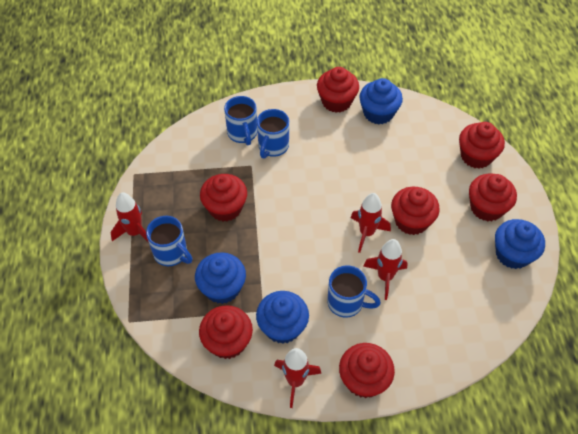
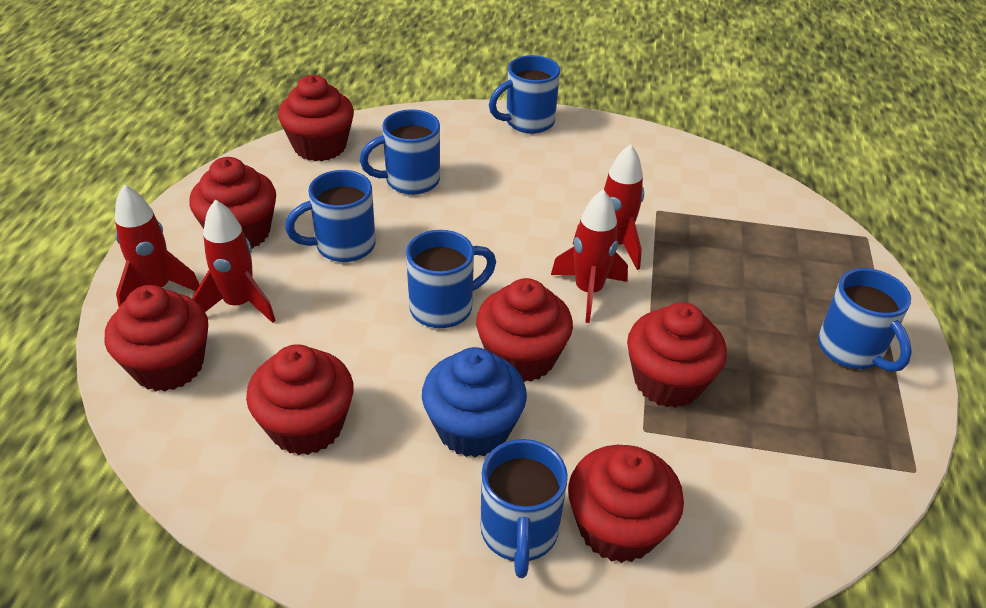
blue cupcake: 4 -> 1
blue mug: 4 -> 6

